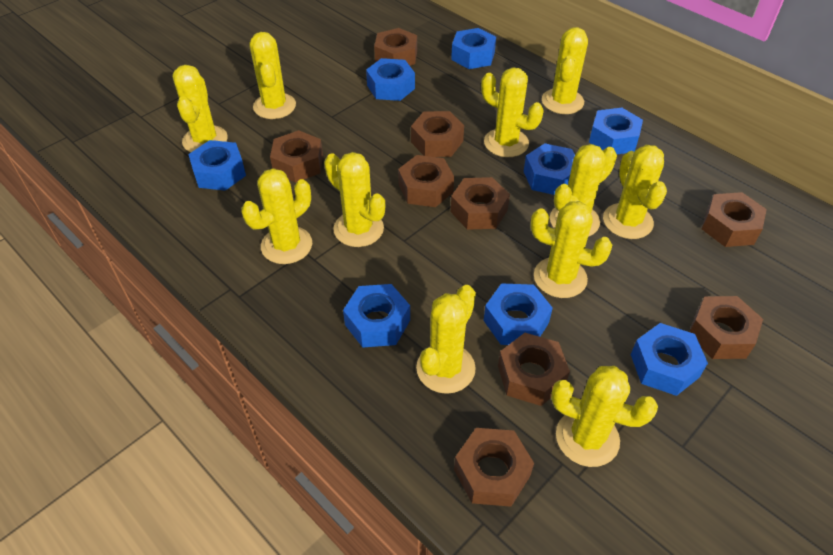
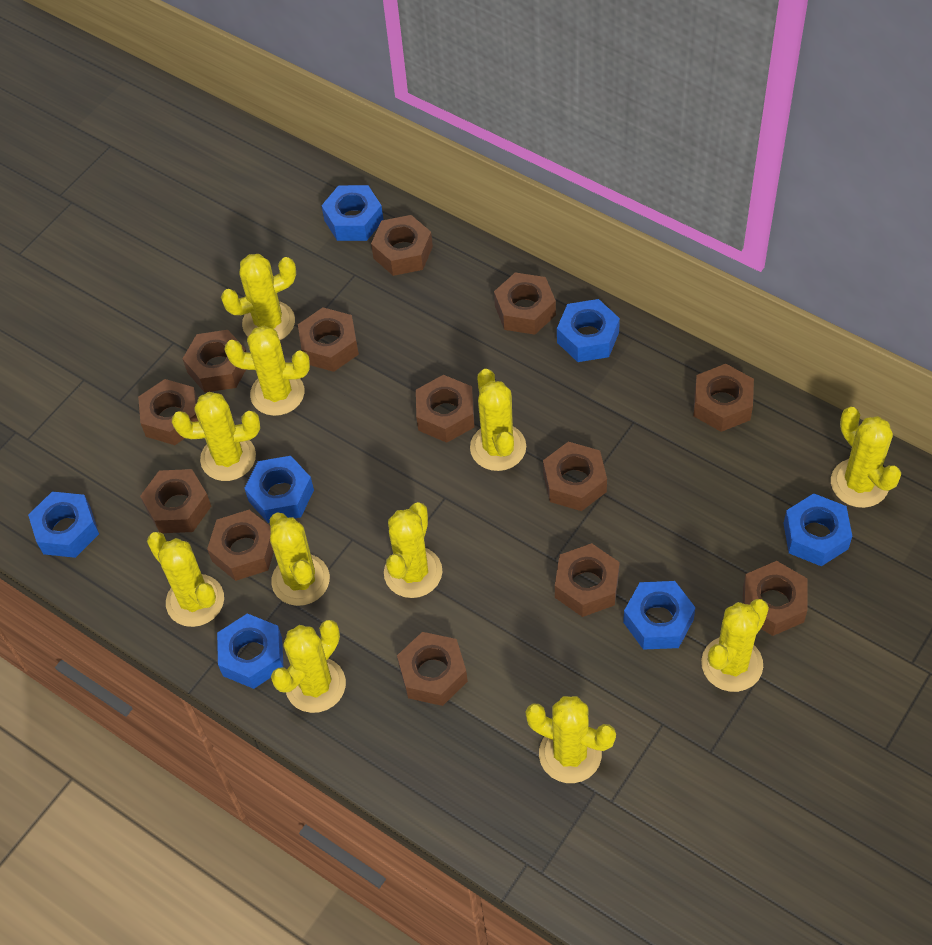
blue nut: 8 -> 7
brown nut: 9 -> 13

